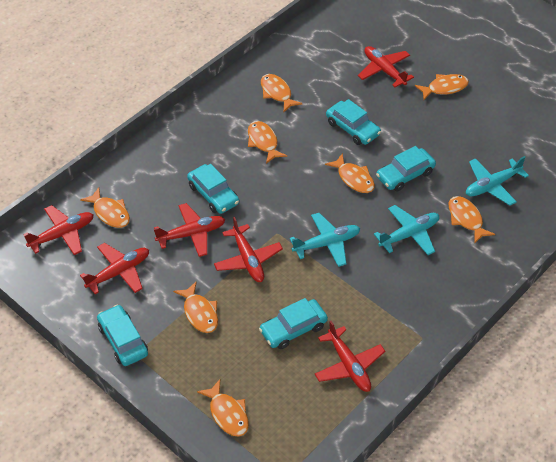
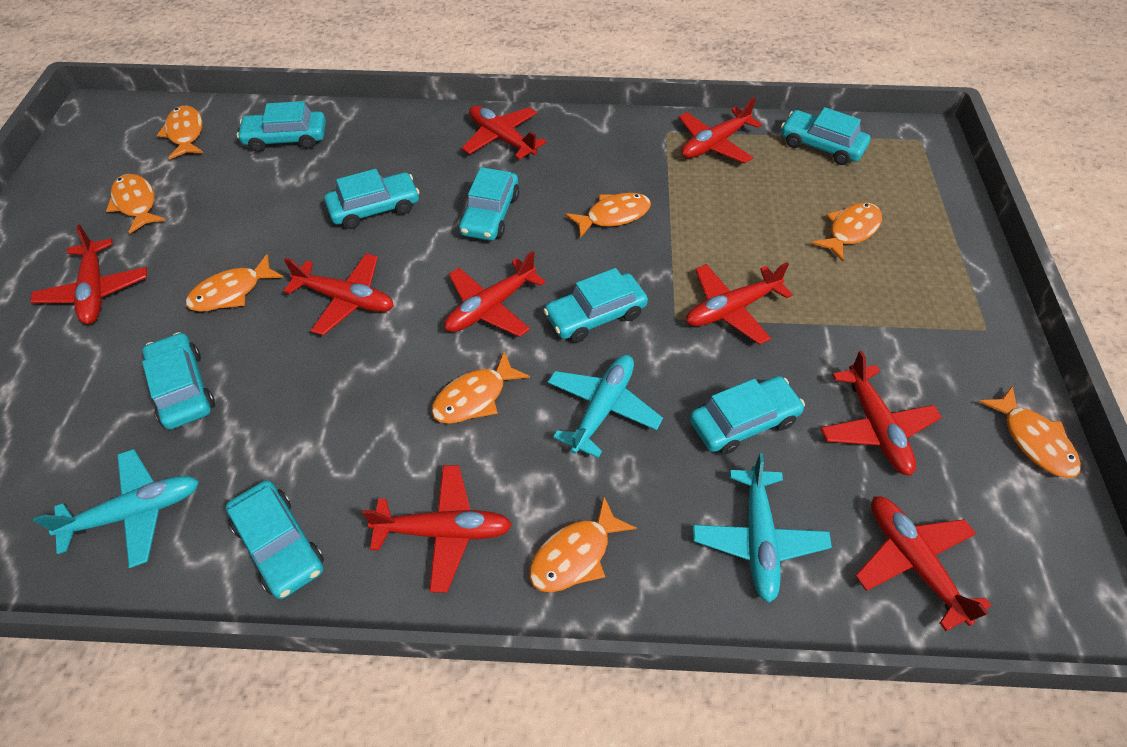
red plane: 6 -> 9
turquoise car: 5 -> 8

